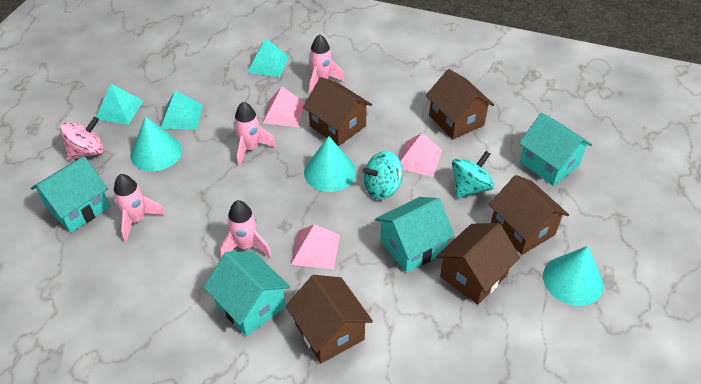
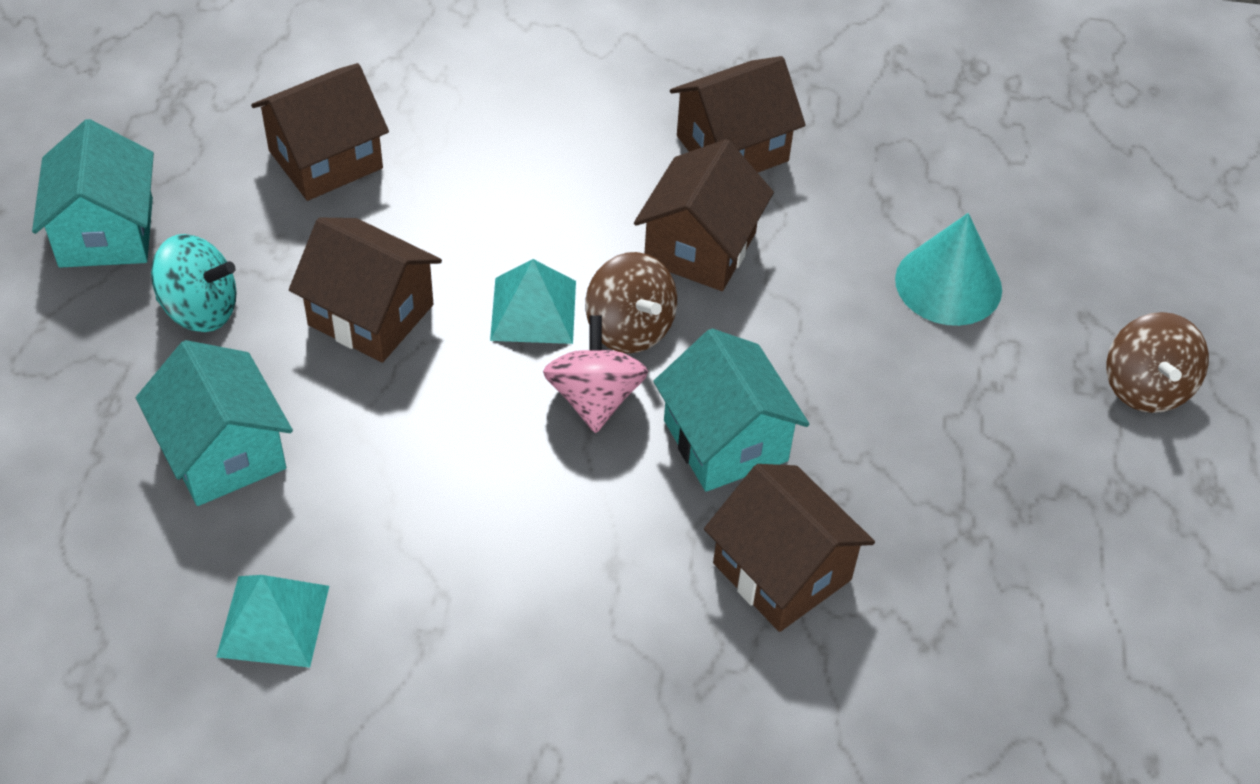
brown spinning top: 0 -> 2
pink pyramid: 3 -> 0
pink rocket: 4 -> 0
turquoise cone: 3 -> 1
turquoise house: 4 -> 3
turquoise pyramid: 3 -> 2
turquoise spinning top: 2 -> 1

